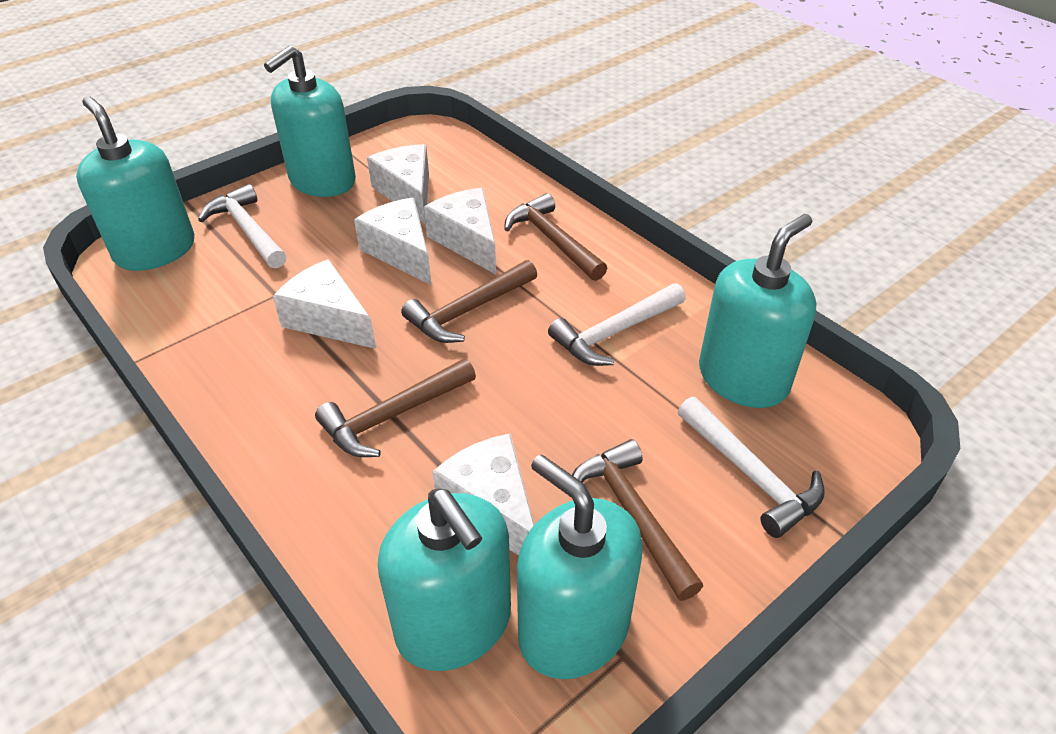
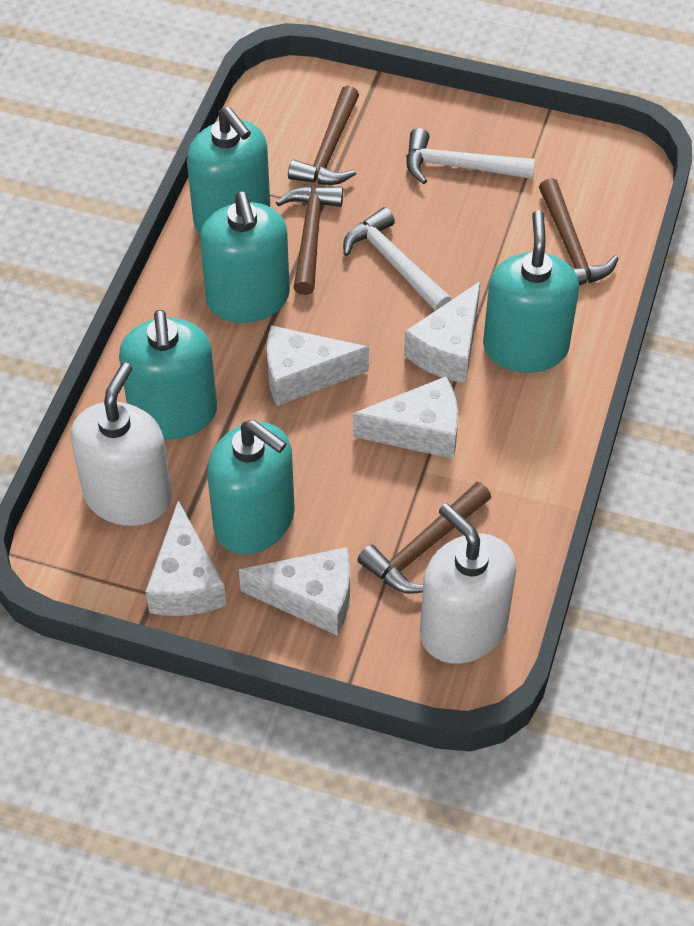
white hammer: 3 -> 2
white soap dispenser: 0 -> 2

